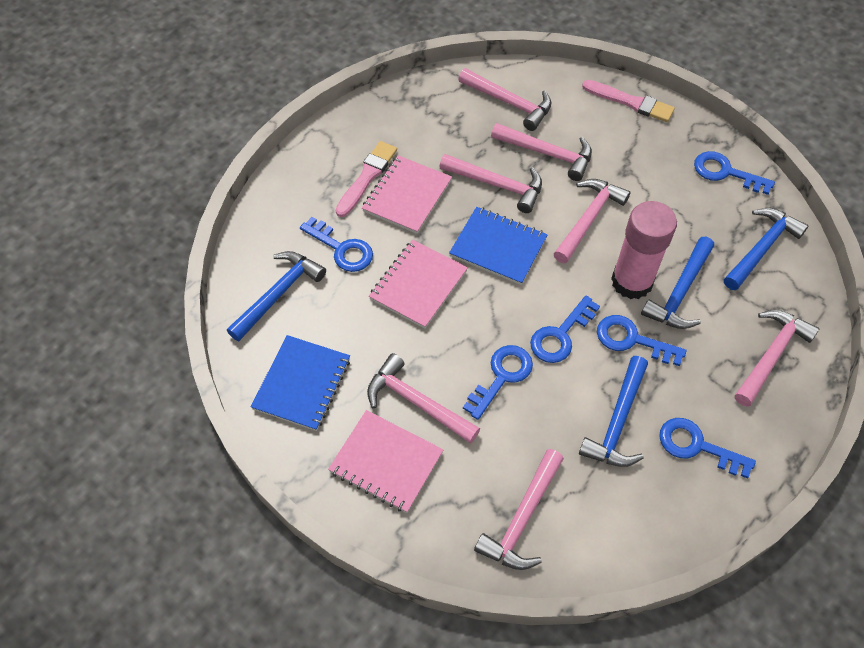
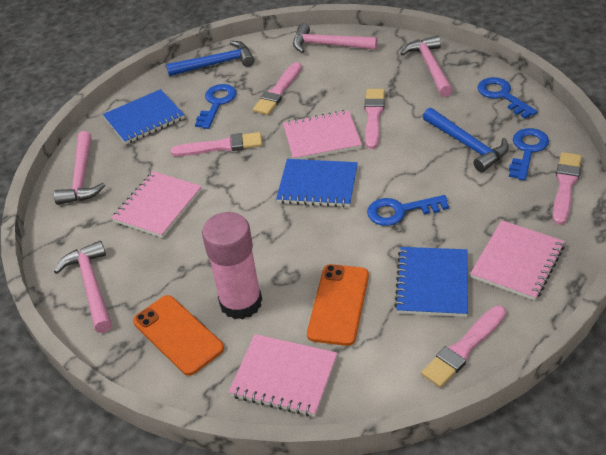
blue hammer: 4 -> 2
blue key: 6 -> 4
blue notebook: 2 -> 3
orange phone: 0 -> 2
pink brush: 2 -> 5
pink hammer: 7 -> 4
pink notebook: 3 -> 4

